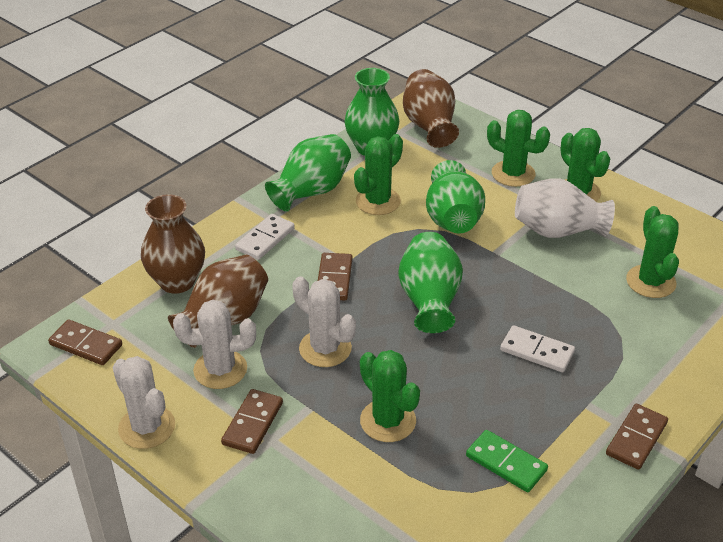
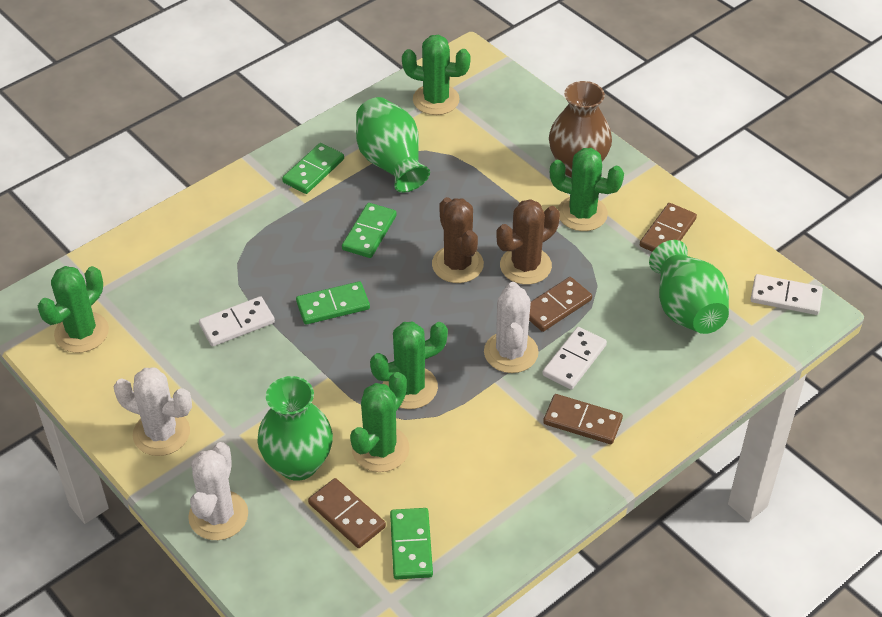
brown cactus: 0 -> 2
brown vase: 3 -> 1
green domino: 1 -> 4
green vase: 4 -> 3
white domino: 2 -> 3
white vase: 1 -> 0

